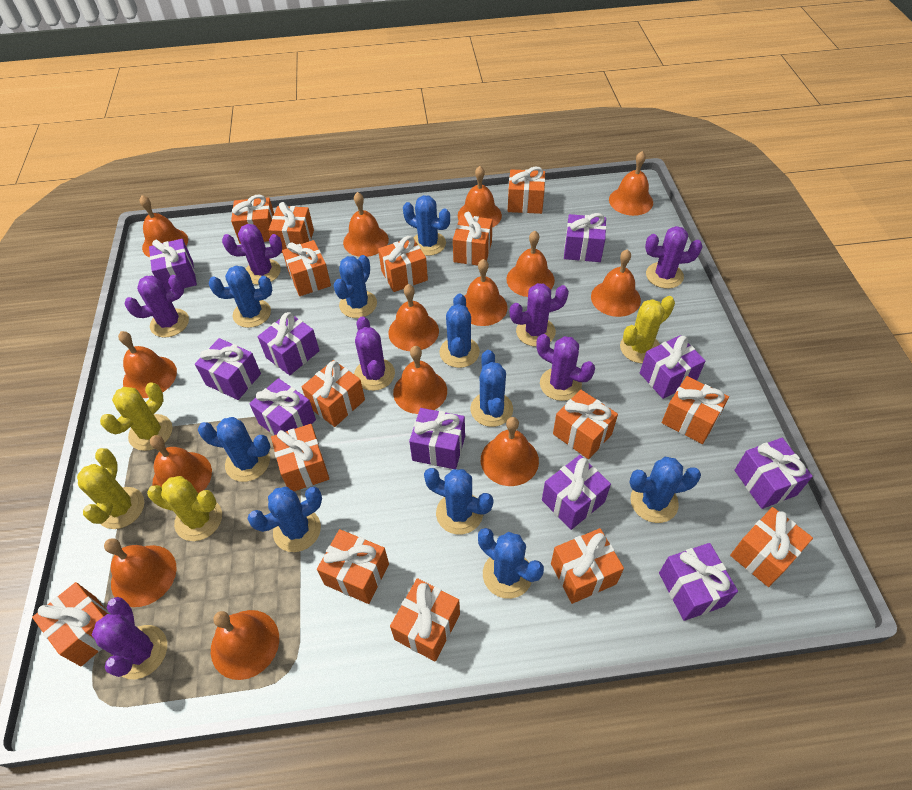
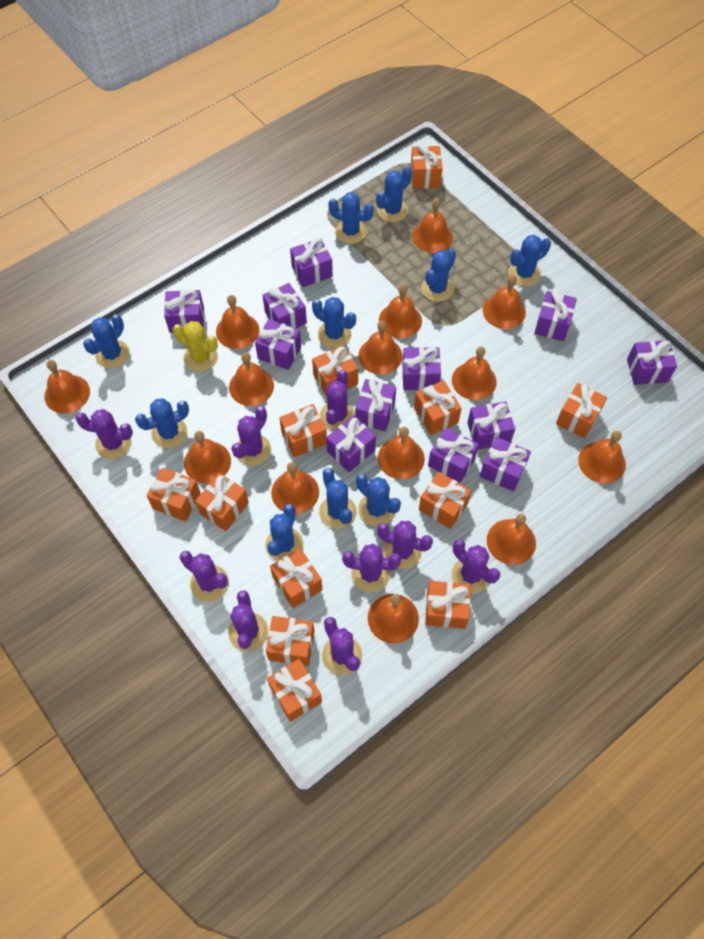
orange gift: 15 -> 12
purple cactus: 7 -> 9
purple gift: 10 -> 12
yellow cactus: 4 -> 1

